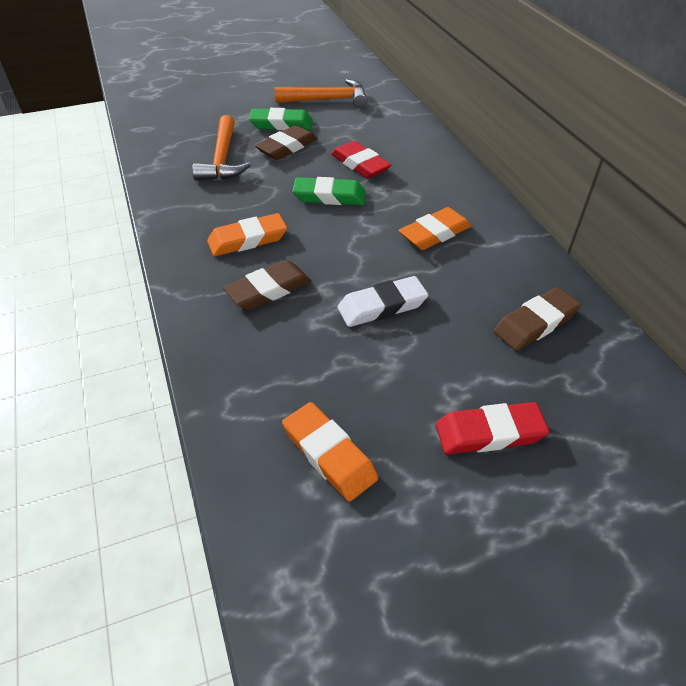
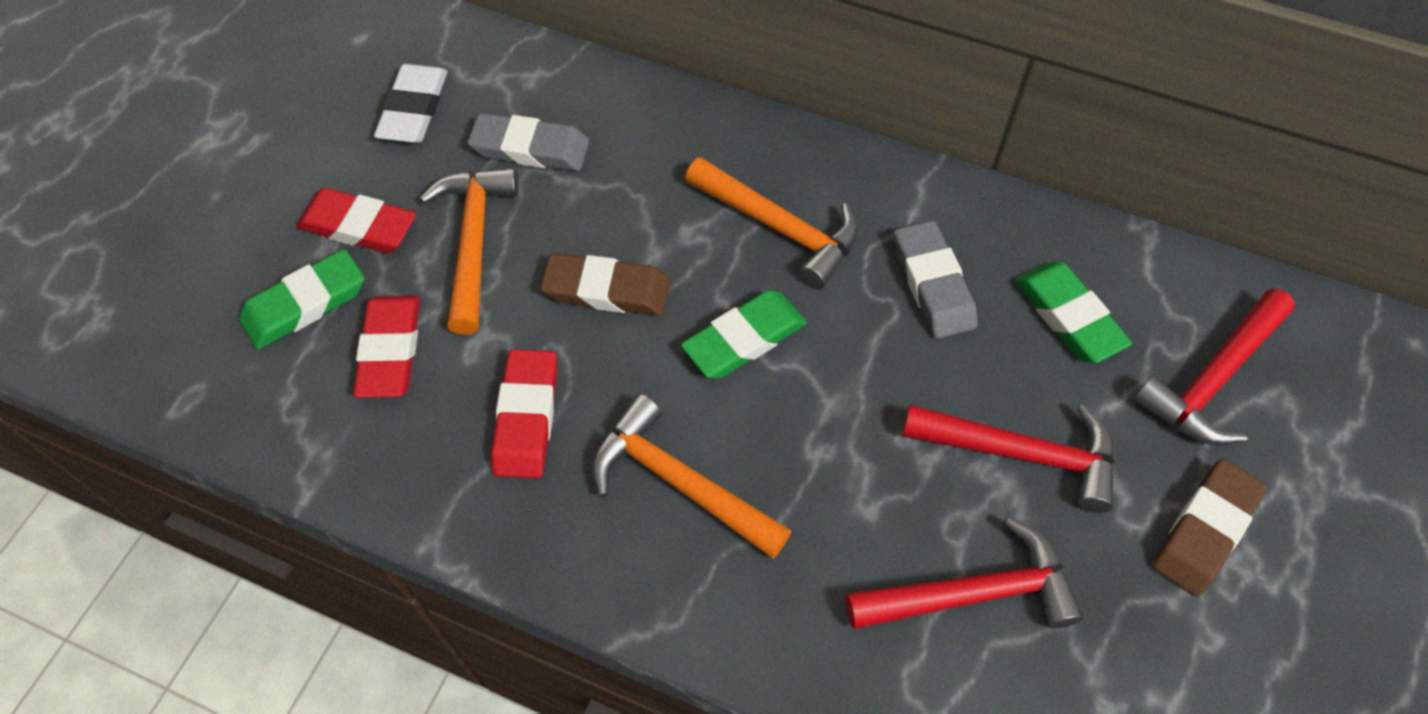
brown eraser: 3 -> 2
green eraser: 2 -> 3
grey eraser: 0 -> 2
orange eraser: 3 -> 0
orange hammer: 2 -> 3
red eraser: 2 -> 3
red hammer: 0 -> 3

